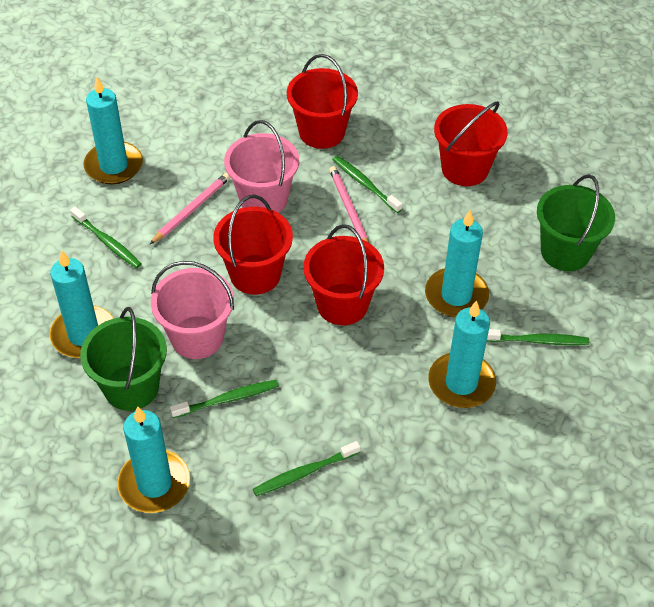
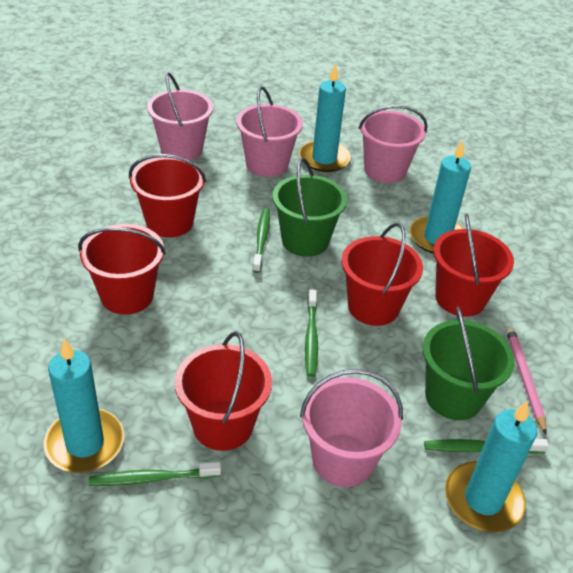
green toothbrush: 5 -> 4
pink bucket: 2 -> 4
pink pencil: 2 -> 1
red bucket: 4 -> 5
turquoise candle: 5 -> 4

